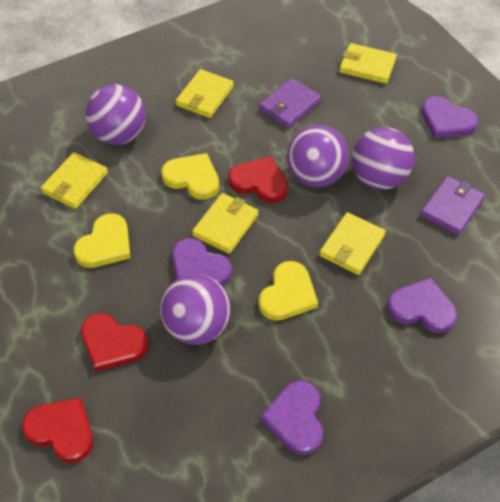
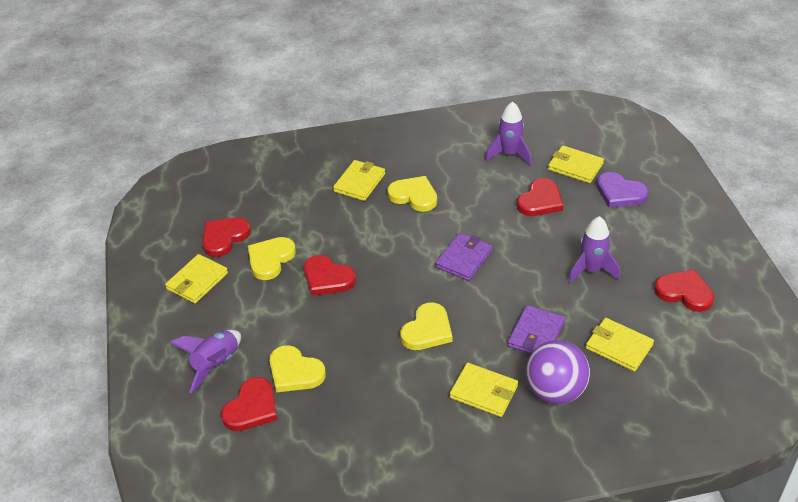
purple ball: 4 -> 1
purple heart: 4 -> 1
purple rocket: 0 -> 3
red heart: 3 -> 5
yellow heart: 3 -> 4

